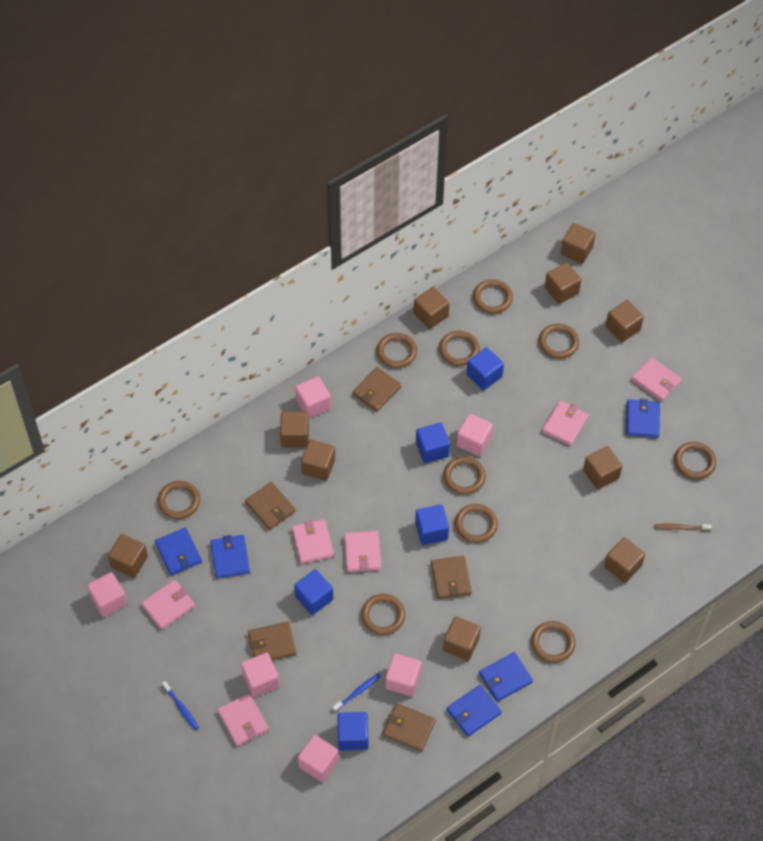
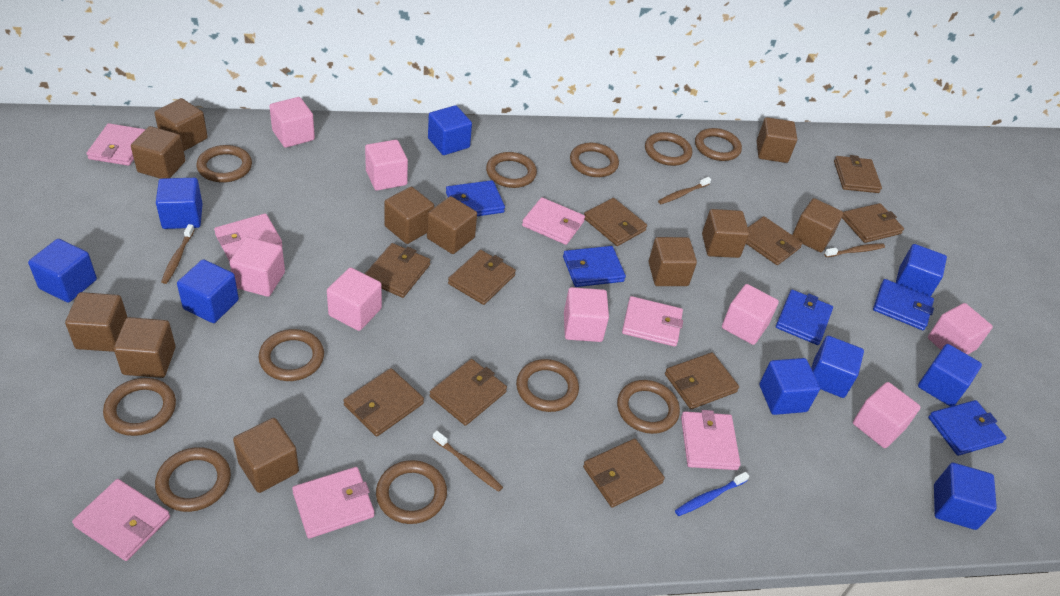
blue cube: 5 -> 9
blue toothbrush: 2 -> 1
brown cube: 10 -> 11
brown ring: 10 -> 11
brown toothbrush: 1 -> 4
brown wallet: 5 -> 10
pink cube: 6 -> 8
pink wallet: 6 -> 7

